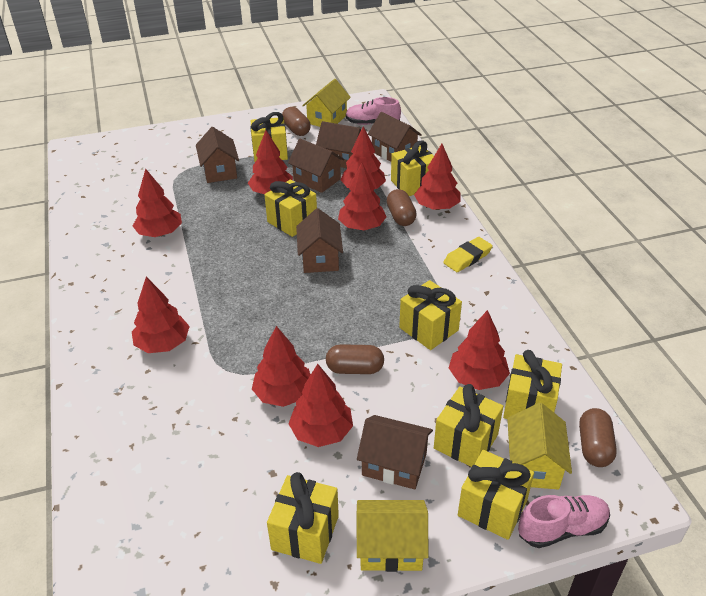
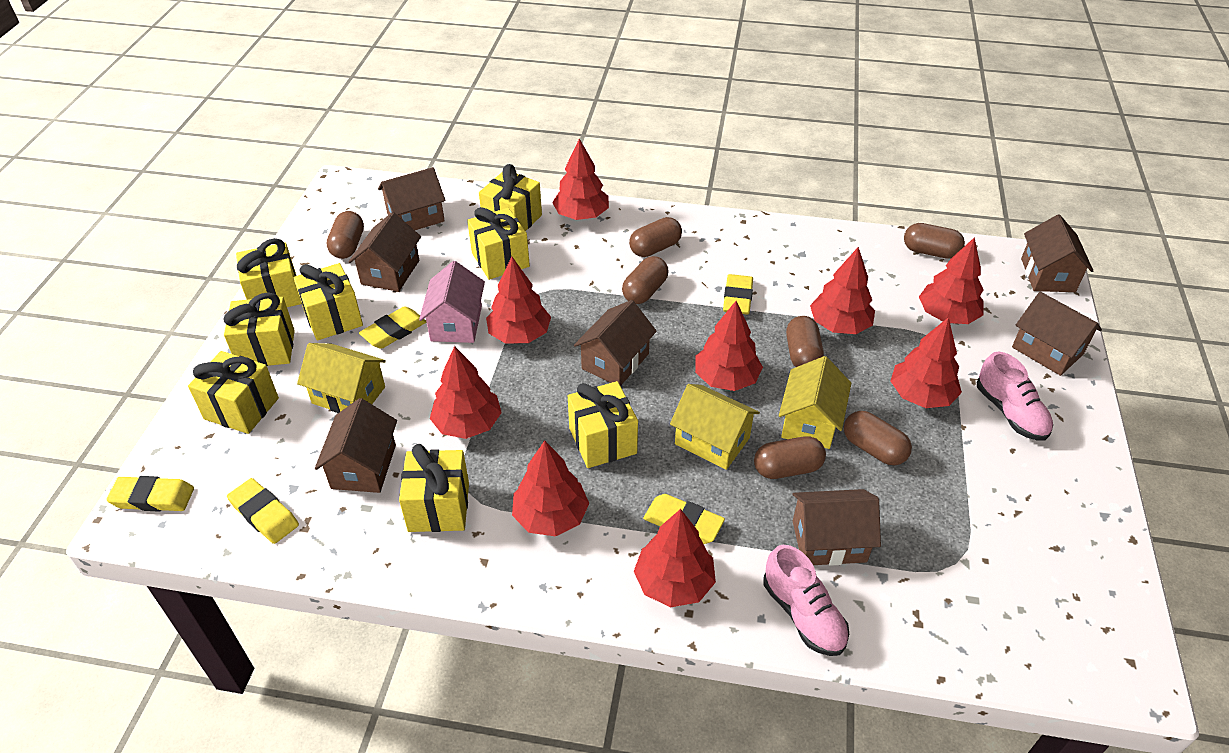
brown capsule: 4 -> 7
brown house: 6 -> 7
pink house: 0 -> 1
yellow eraser: 1 -> 5

